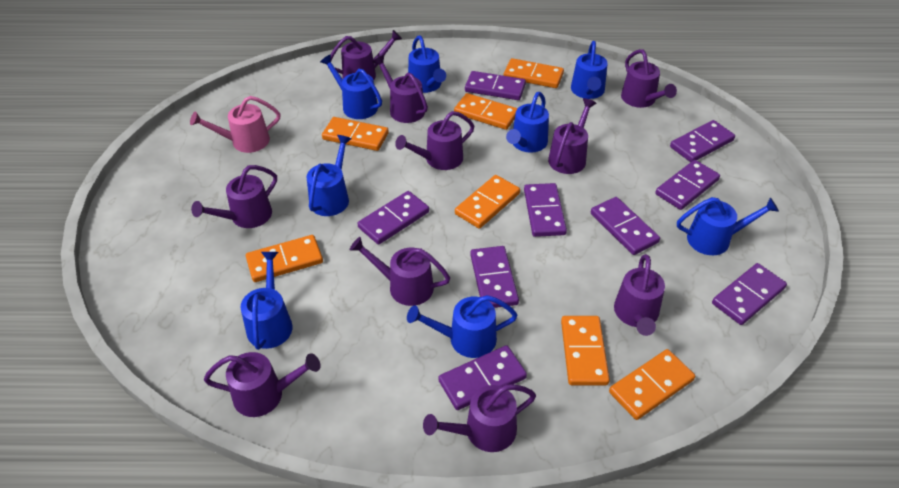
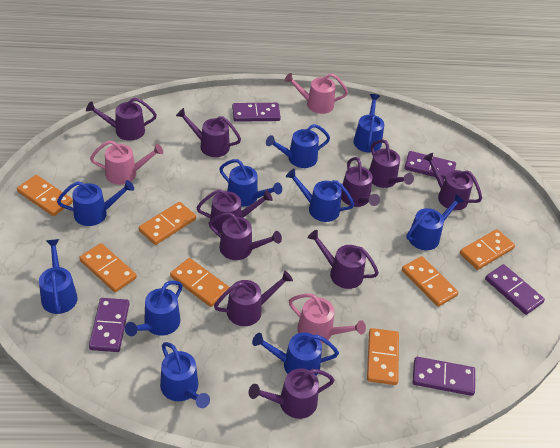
blue watering can: 8 -> 10
pink watering can: 1 -> 3
purple domino: 9 -> 5

